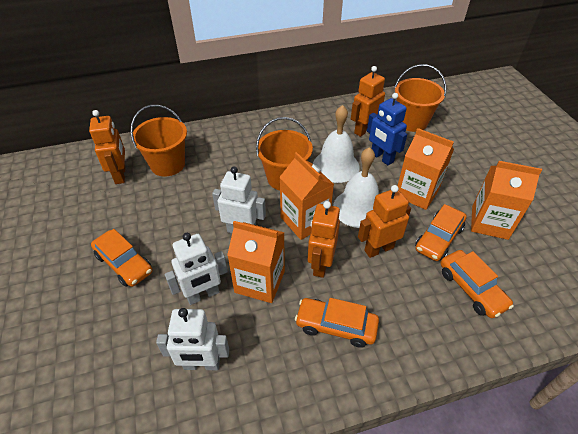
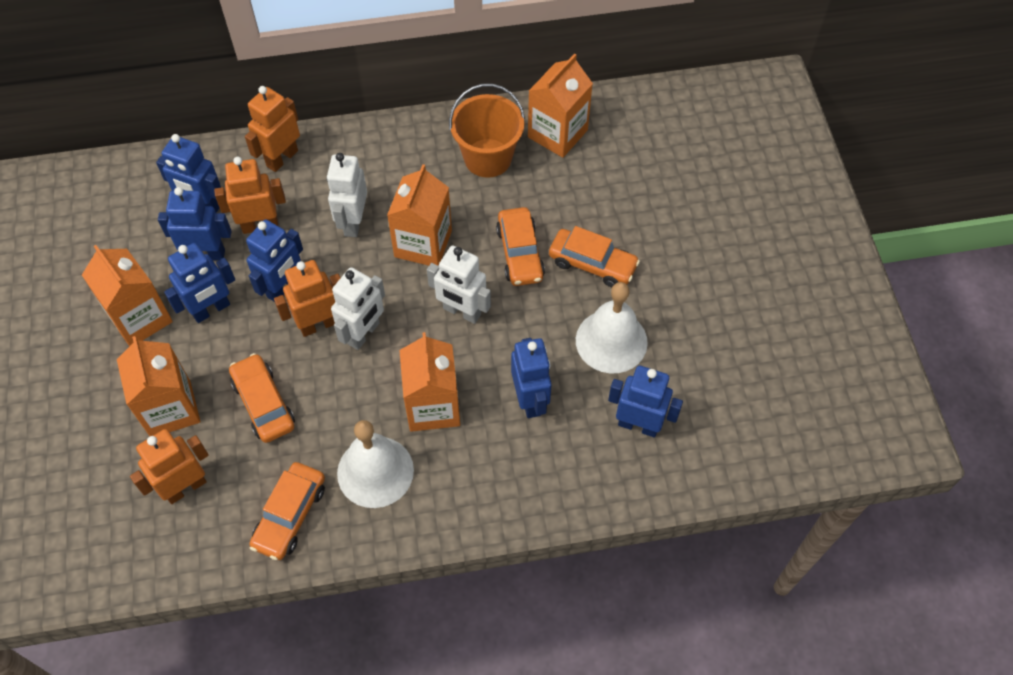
blue robot: 1 -> 6
orange bucket: 3 -> 1
orange carton: 4 -> 5

